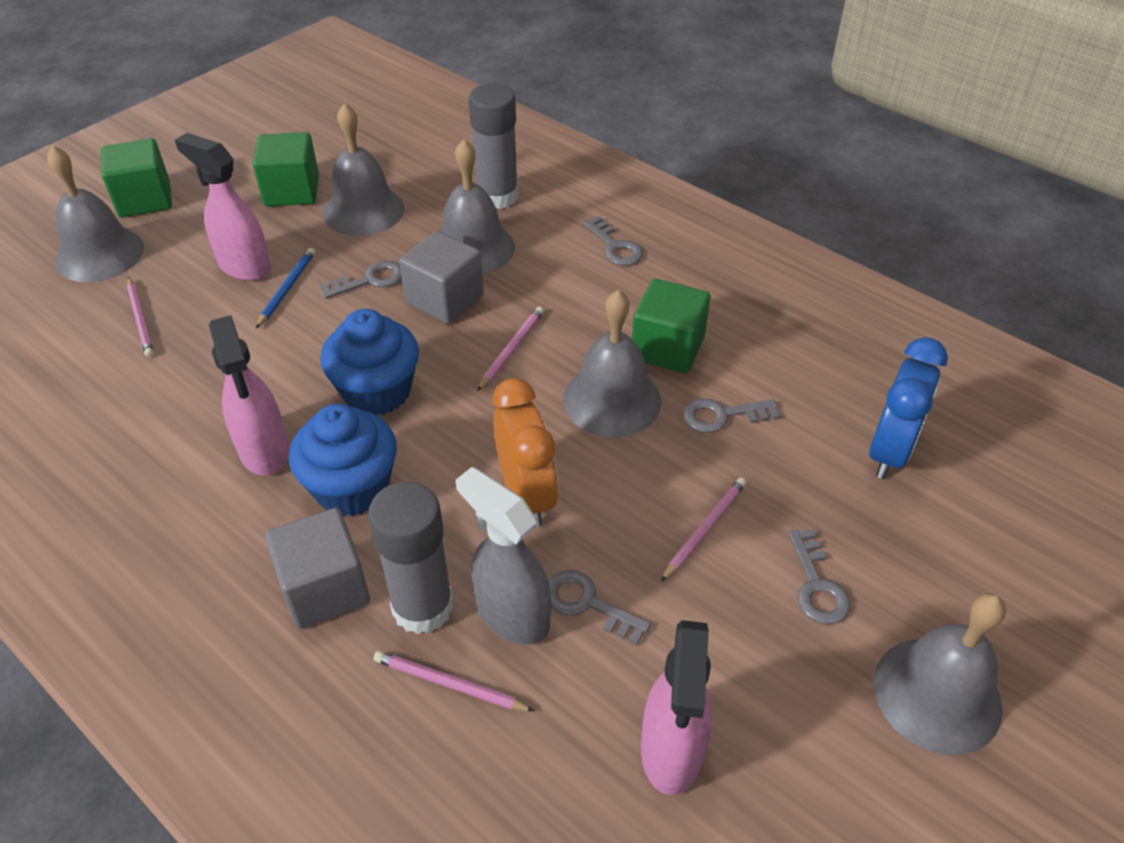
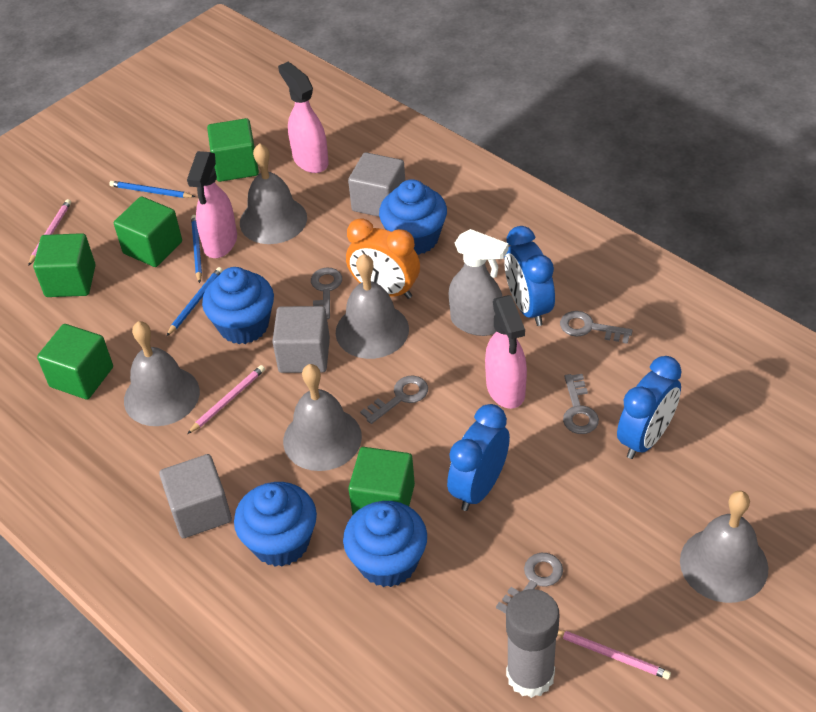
blue clock: 1 -> 3
blue cupcake: 2 -> 4
blue pencil: 1 -> 3
green cube: 3 -> 5
grey cube: 2 -> 3
grey glue stick: 2 -> 1
pink pencil: 4 -> 3

